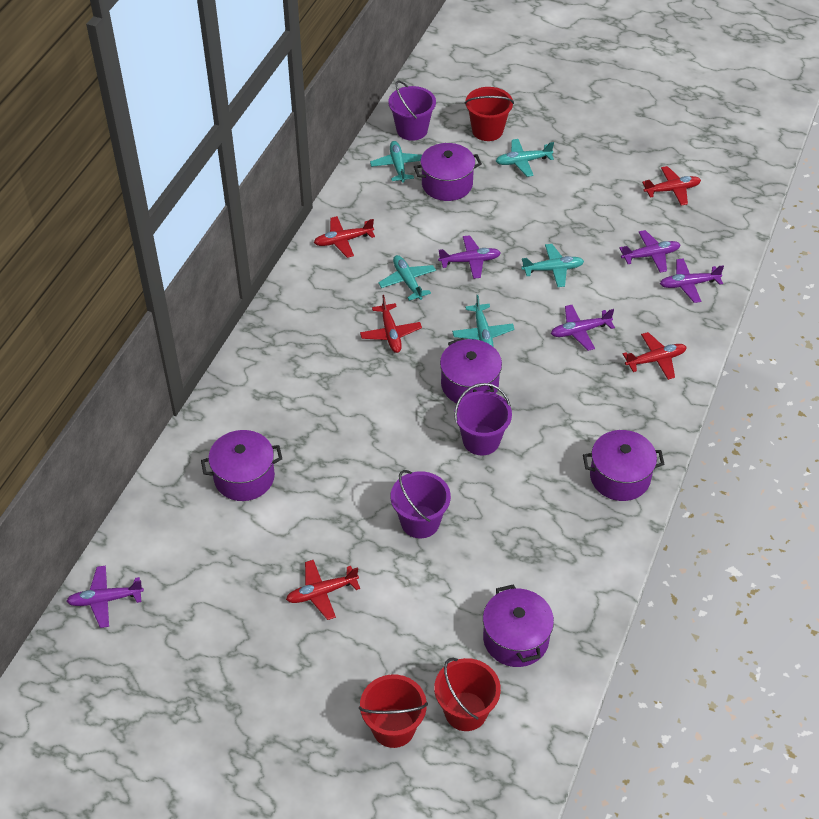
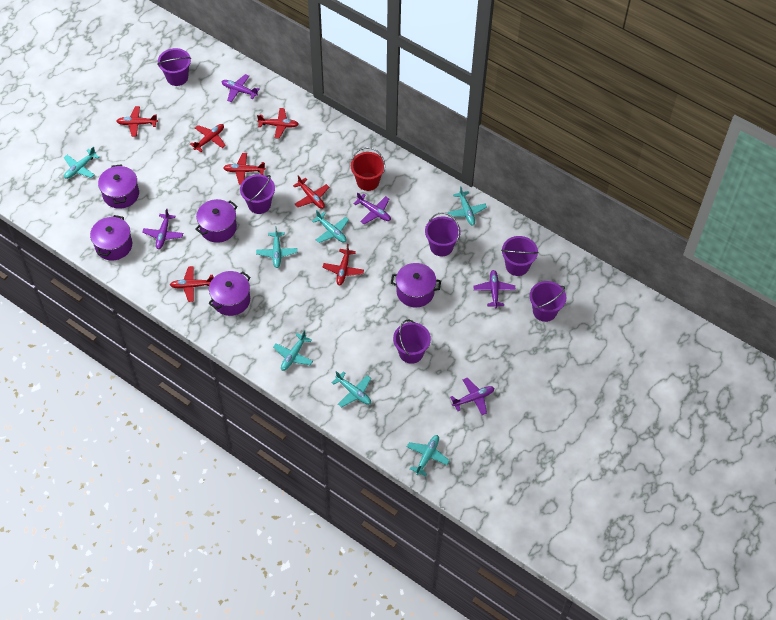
purple bucket: 3 -> 6
red bucket: 3 -> 1
red plane: 5 -> 7
turquoise plane: 5 -> 7

